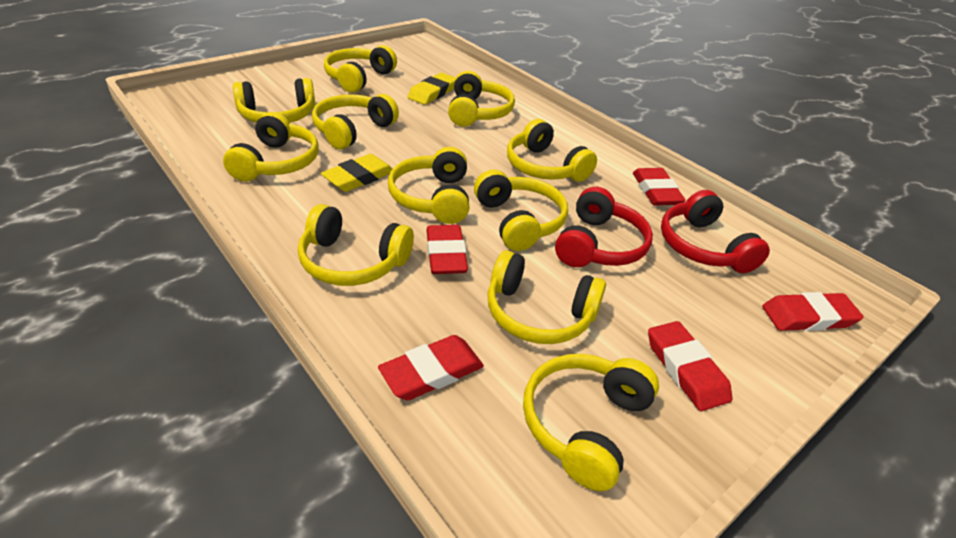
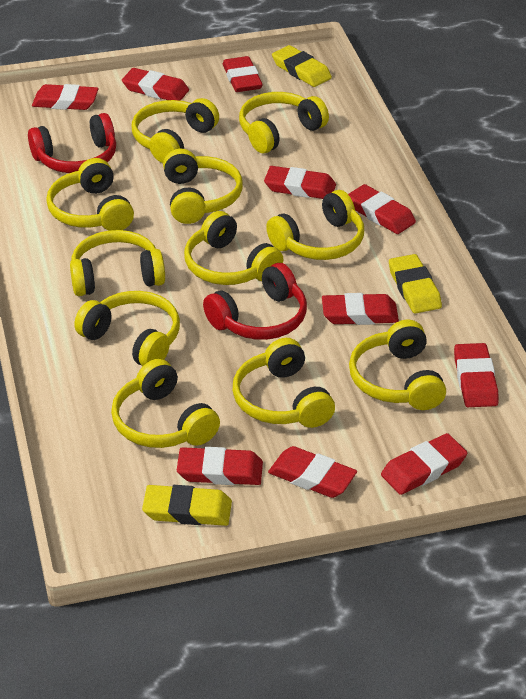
red eraser: 5 -> 10
yellow eraser: 2 -> 3

